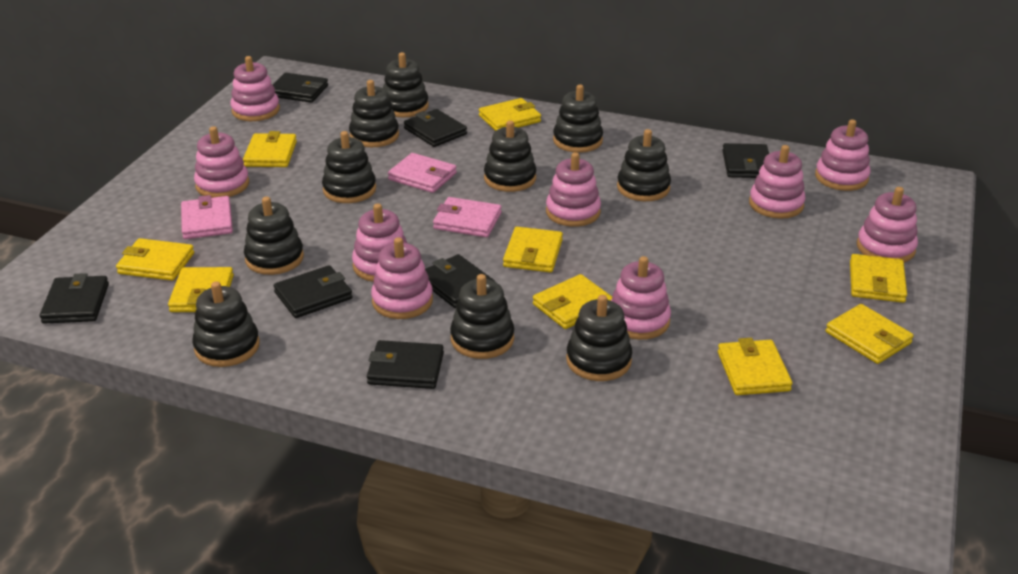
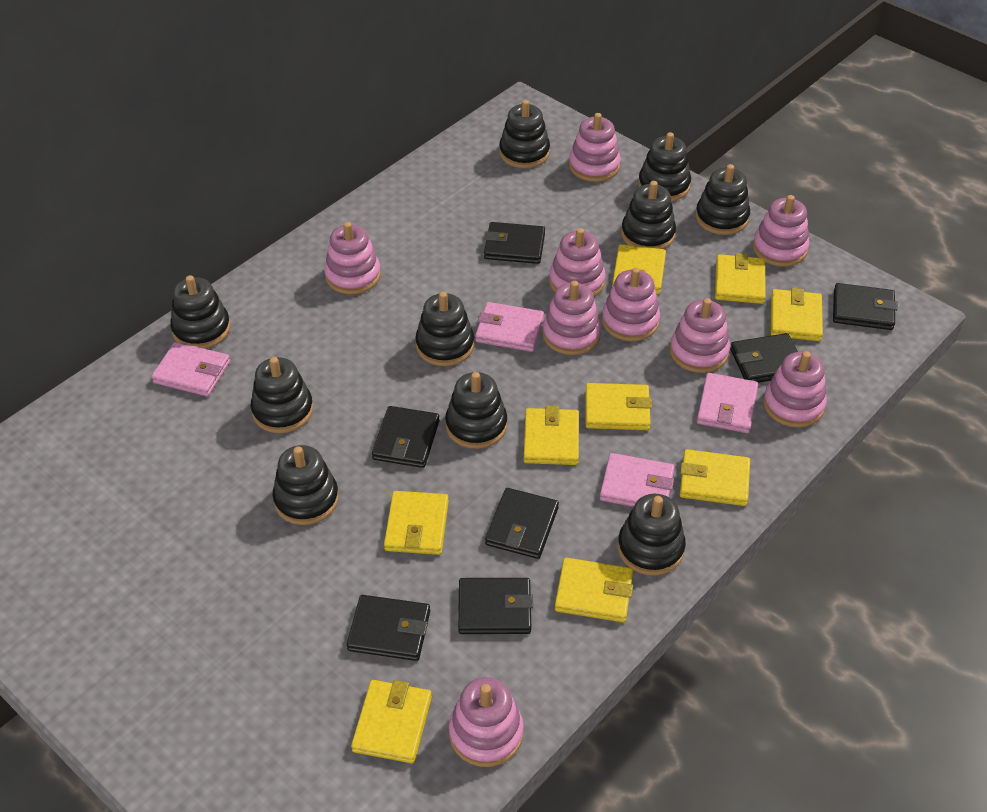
pink wallet: 3 -> 4

